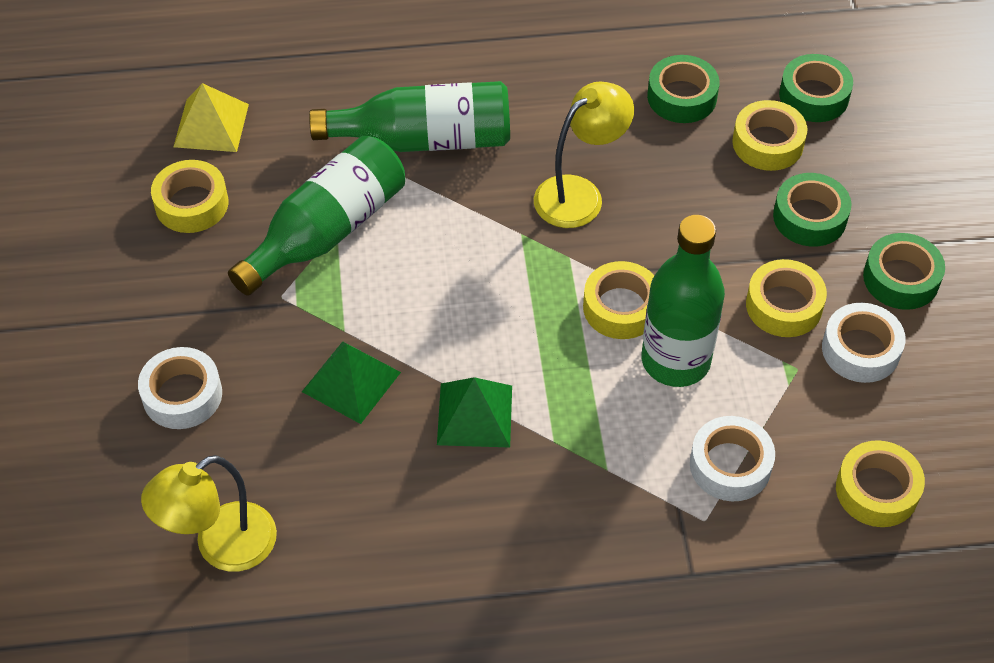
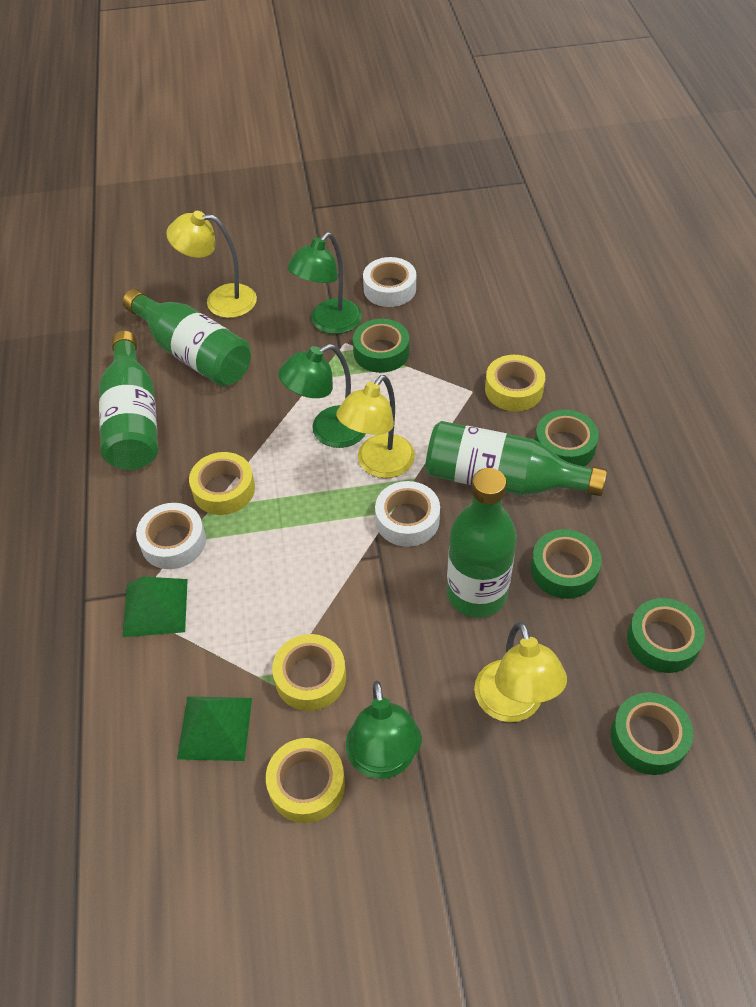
green bottle: 3 -> 4
green lamp: 0 -> 3
green tape: 4 -> 5
yellow lamp: 2 -> 3
yellow pyramid: 1 -> 0
yellow tape: 5 -> 4

